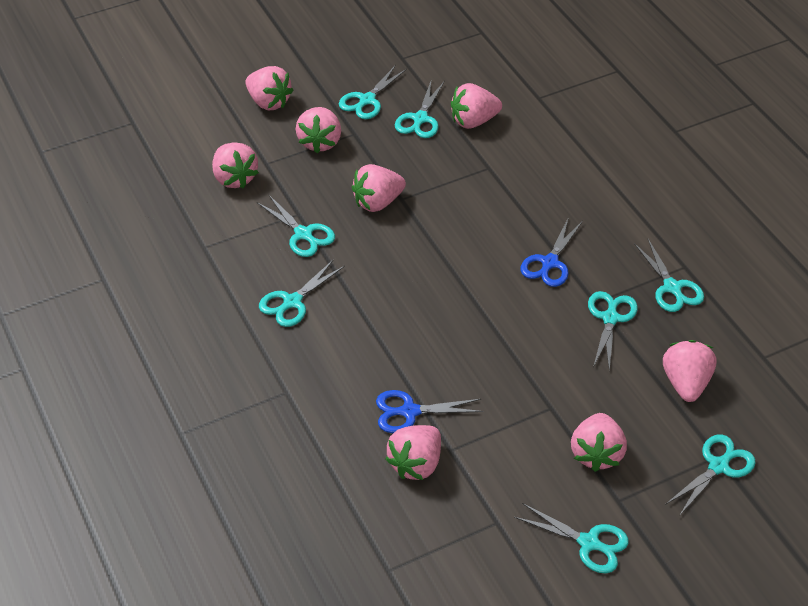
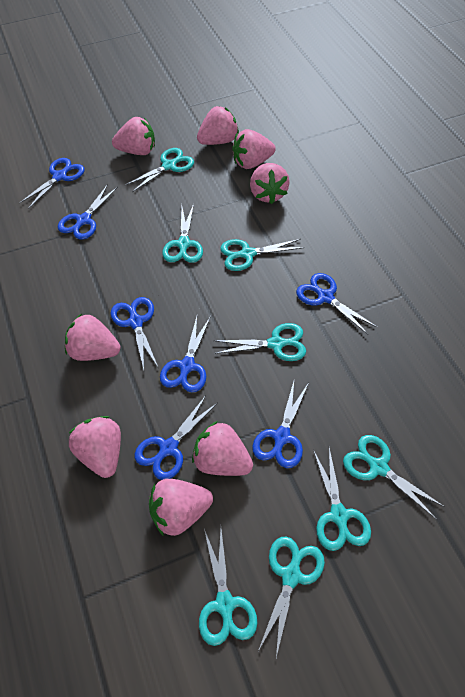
blue scissors: 2 -> 7

